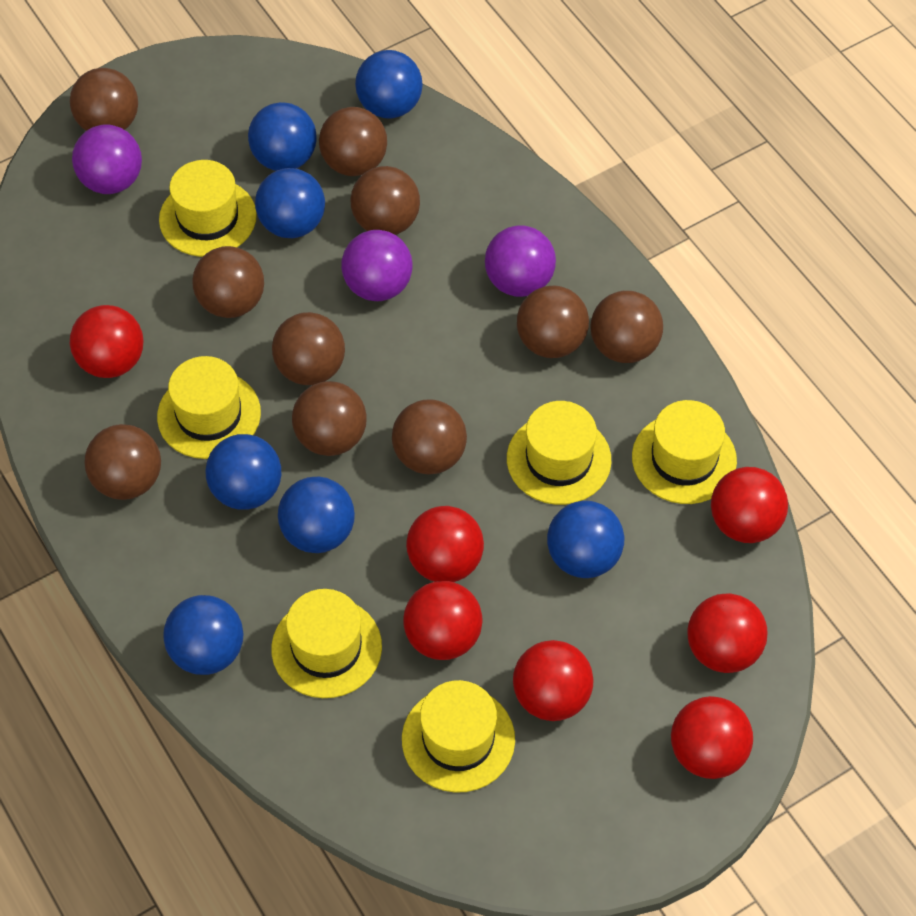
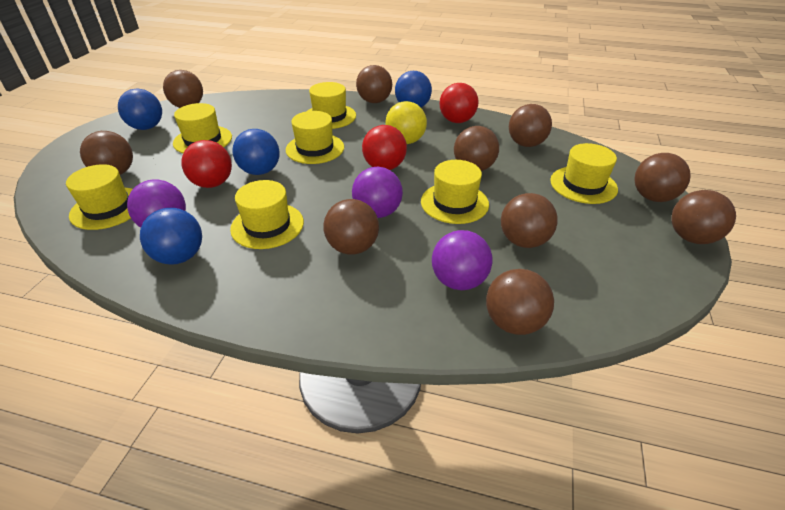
blue ball: 7 -> 4
red ball: 7 -> 3
yellow ball: 0 -> 1
yellow hat: 6 -> 7

